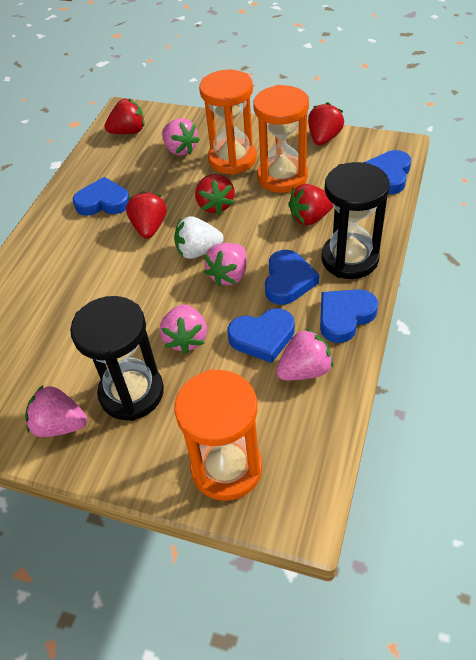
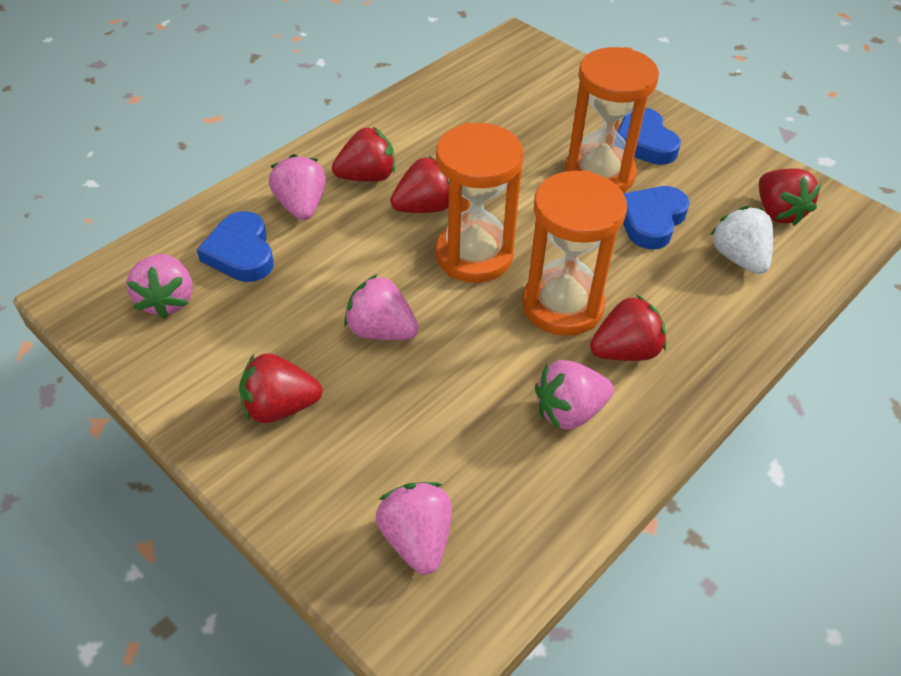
black hourglass: 2 -> 0
blue heart: 5 -> 3

